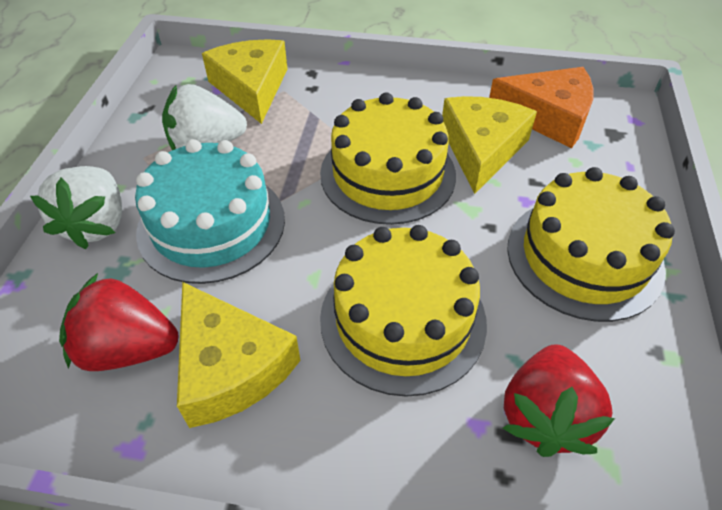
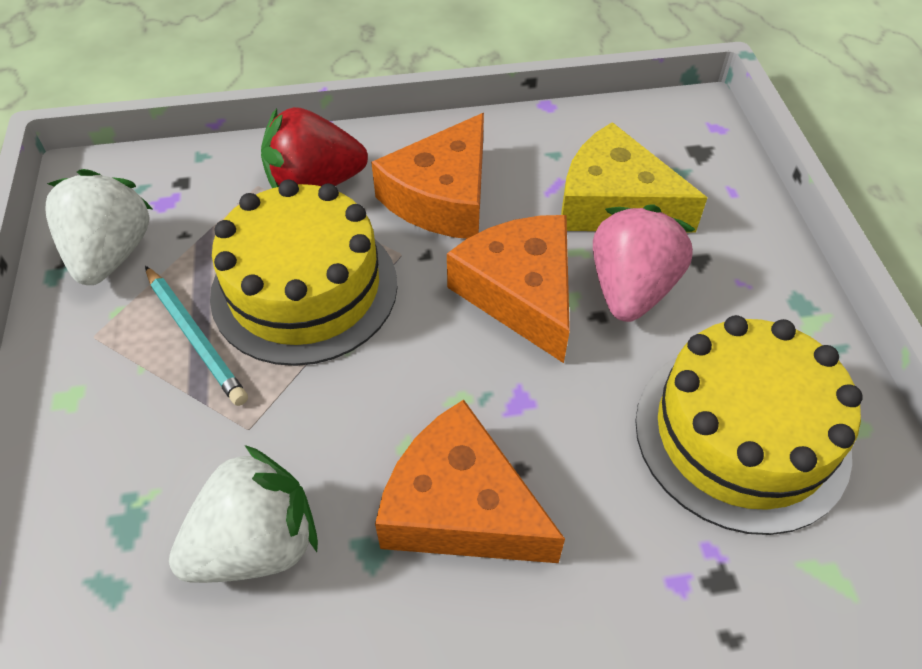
orange cheese: 1 -> 3
pink strawberry: 0 -> 1
red strawberry: 2 -> 1
turquoise cake: 1 -> 0
turquoise pencil: 0 -> 1
yellow cake: 3 -> 2
yellow cheese: 3 -> 1

